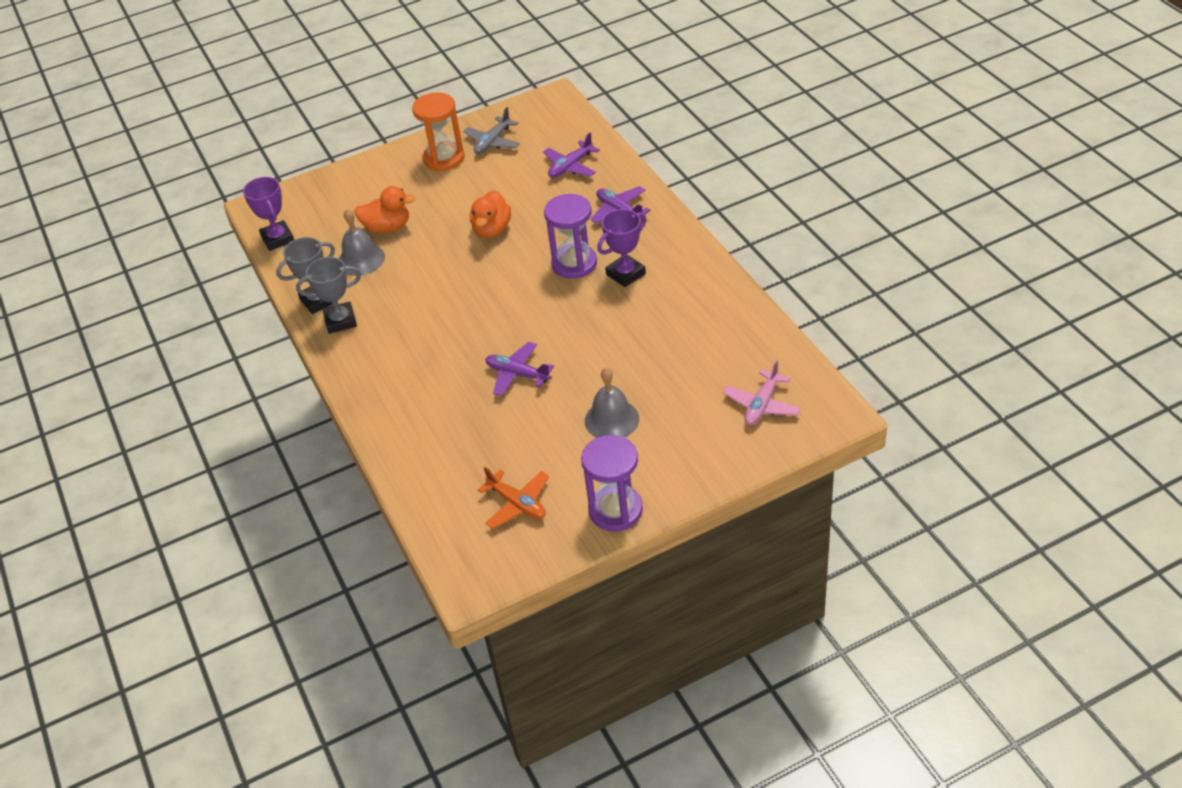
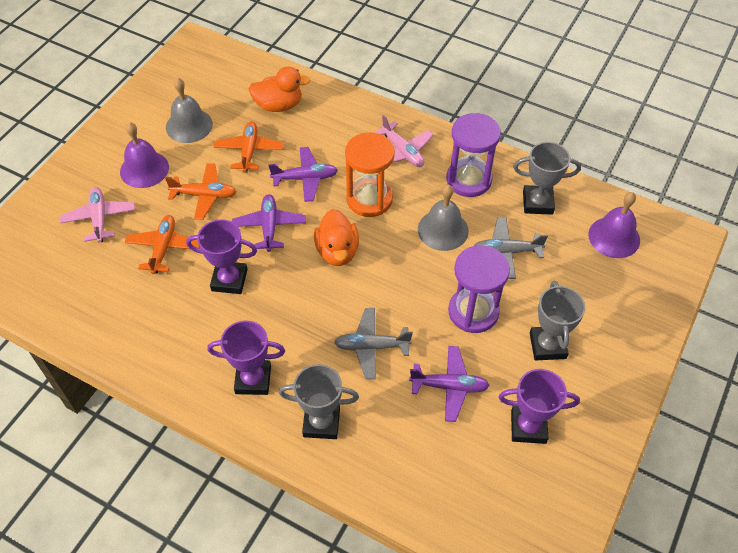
grey plane: 1 -> 2
grey trophy: 2 -> 3
orange plane: 1 -> 3
pink plane: 1 -> 2
purple bell: 0 -> 2
purple trophy: 2 -> 3

